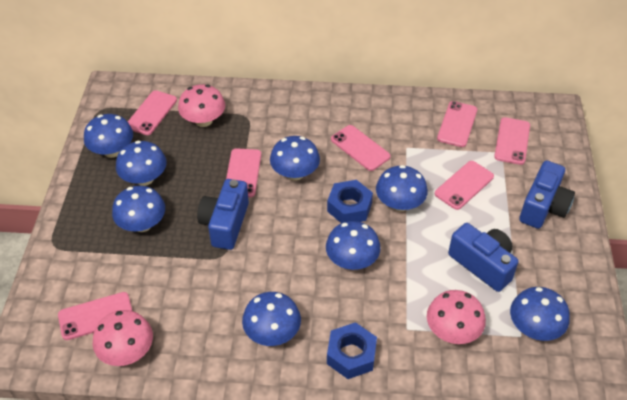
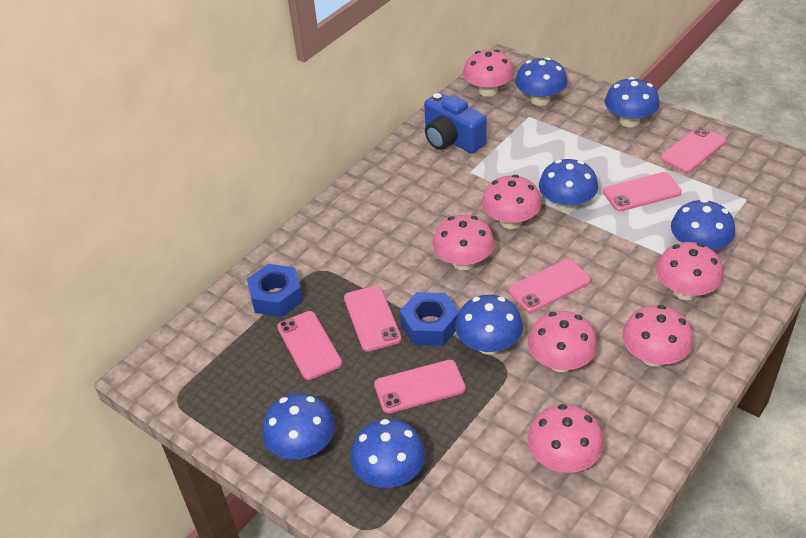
blue camera: 3 -> 1
blue mushroom: 8 -> 7
pink mushroom: 3 -> 7
pink phone: 7 -> 6

